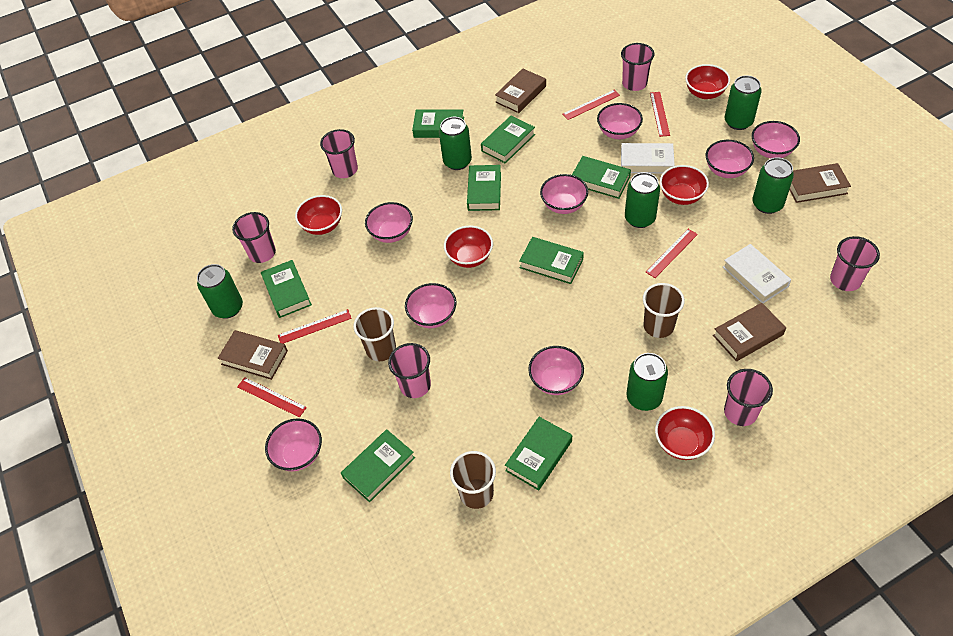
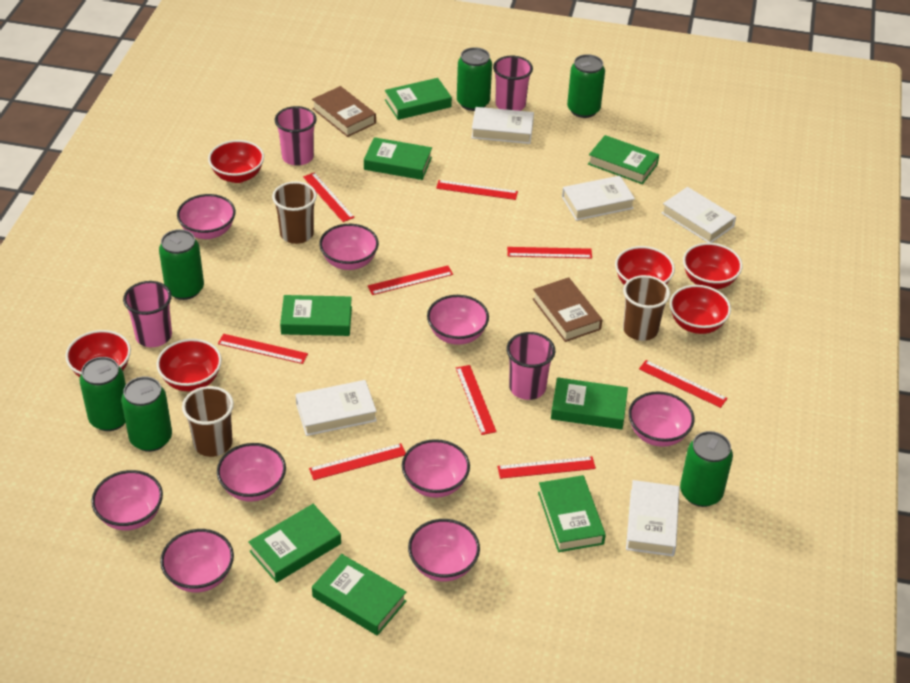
brown book: 4 -> 2
pink bowl: 8 -> 9
pink cup: 6 -> 4
red bowl: 5 -> 6
red ruler: 5 -> 9
white book: 2 -> 5

